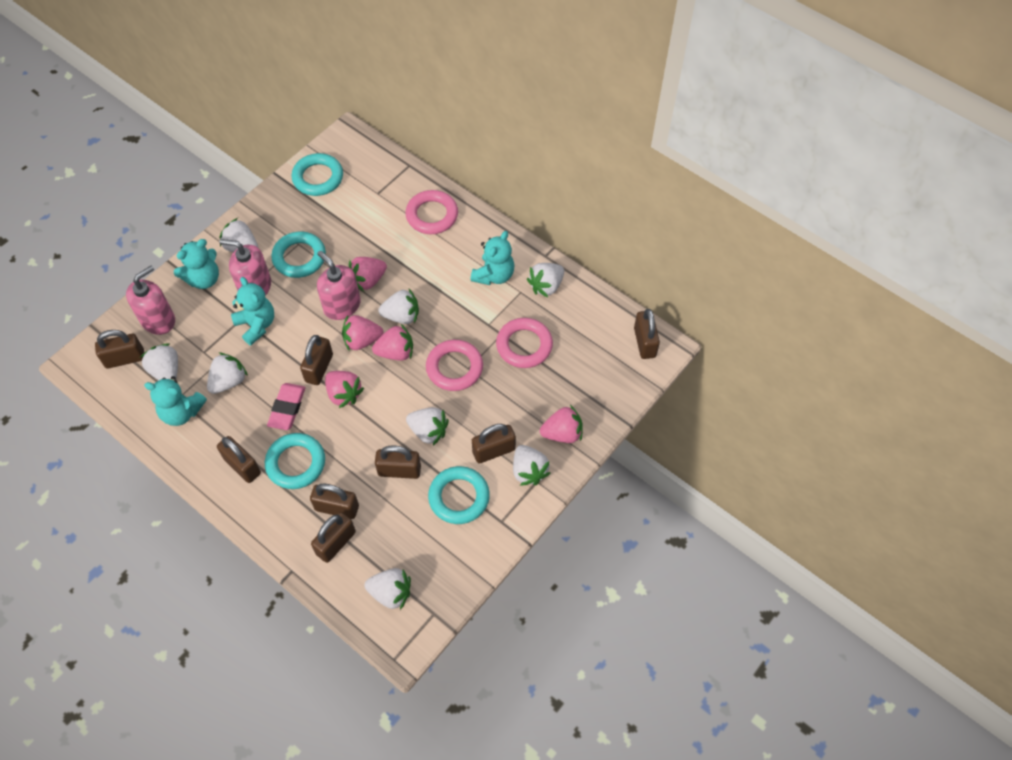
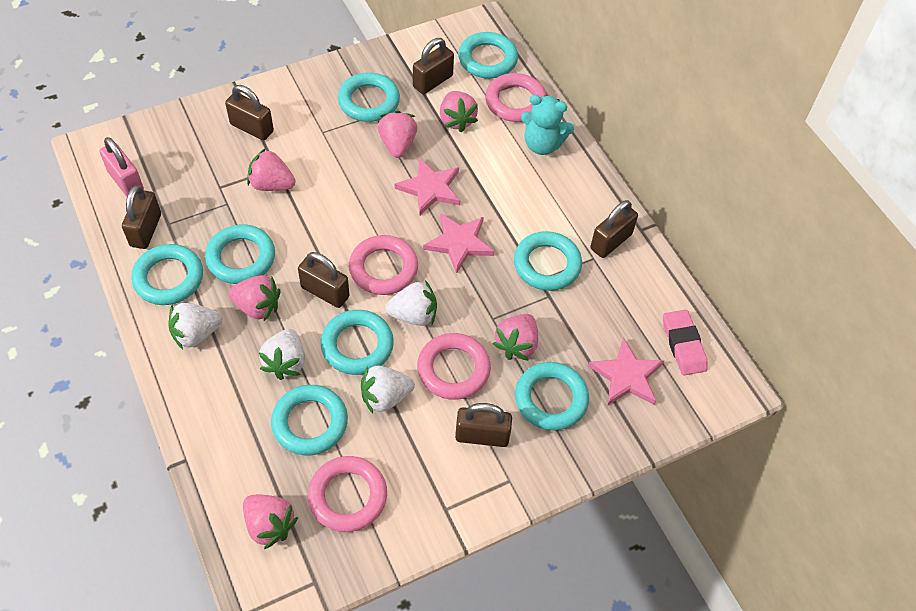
brown padlock: 8 -> 6
pink padlock: 0 -> 1
pink ring: 3 -> 4
pink soap dispenser: 3 -> 0
pink star: 0 -> 3
pink strawberry: 5 -> 6
turquoise ring: 4 -> 8
turquoise teddy bear: 4 -> 1
white strawberry: 8 -> 4

